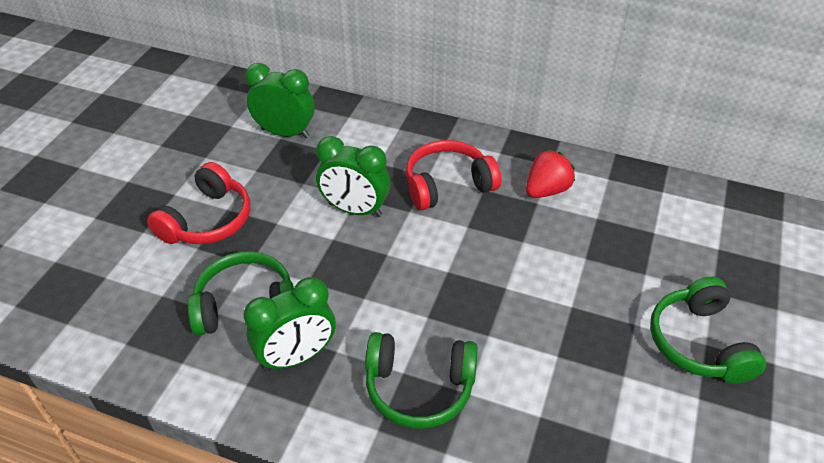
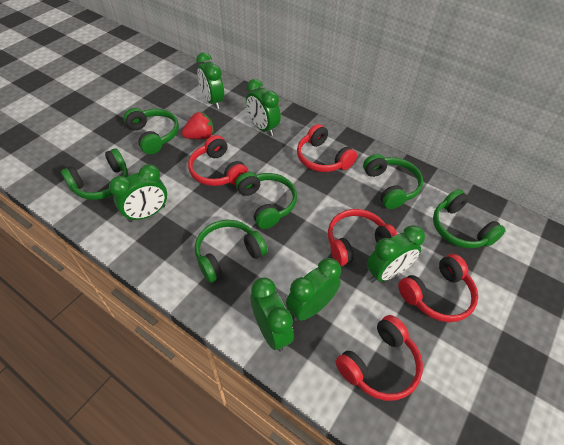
green clock: 3 -> 6
green headphones: 3 -> 6
red headphones: 2 -> 5

